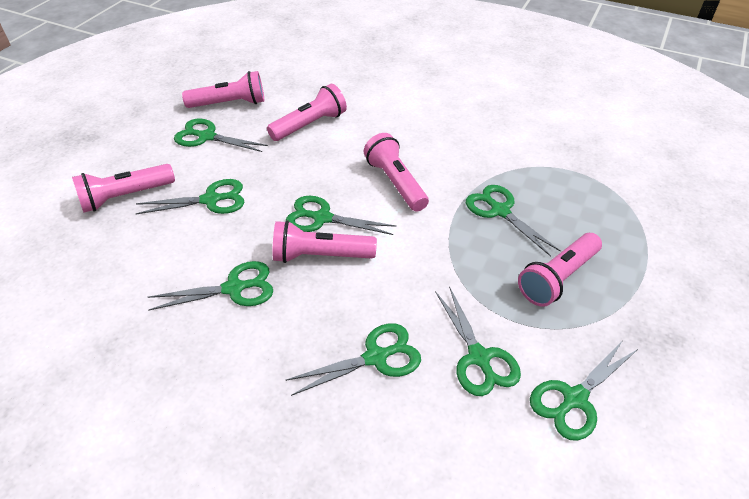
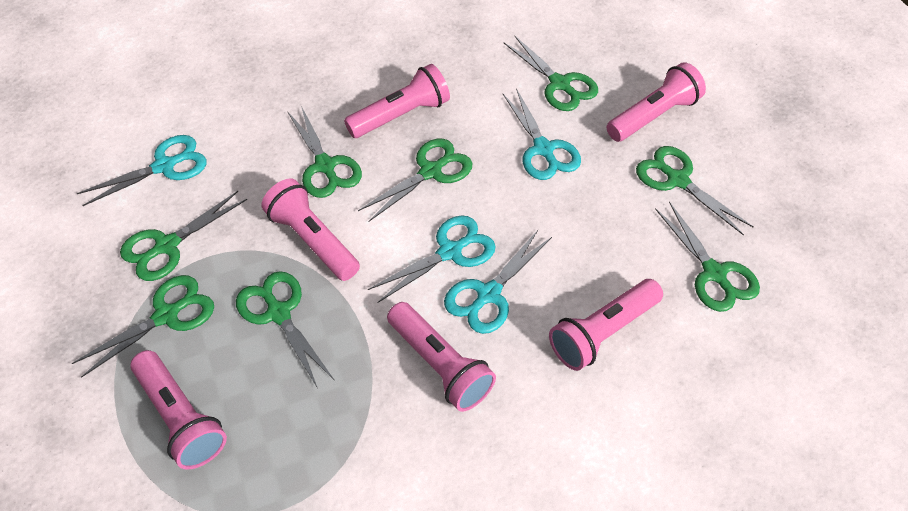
turquoise scissors: 0 -> 4

